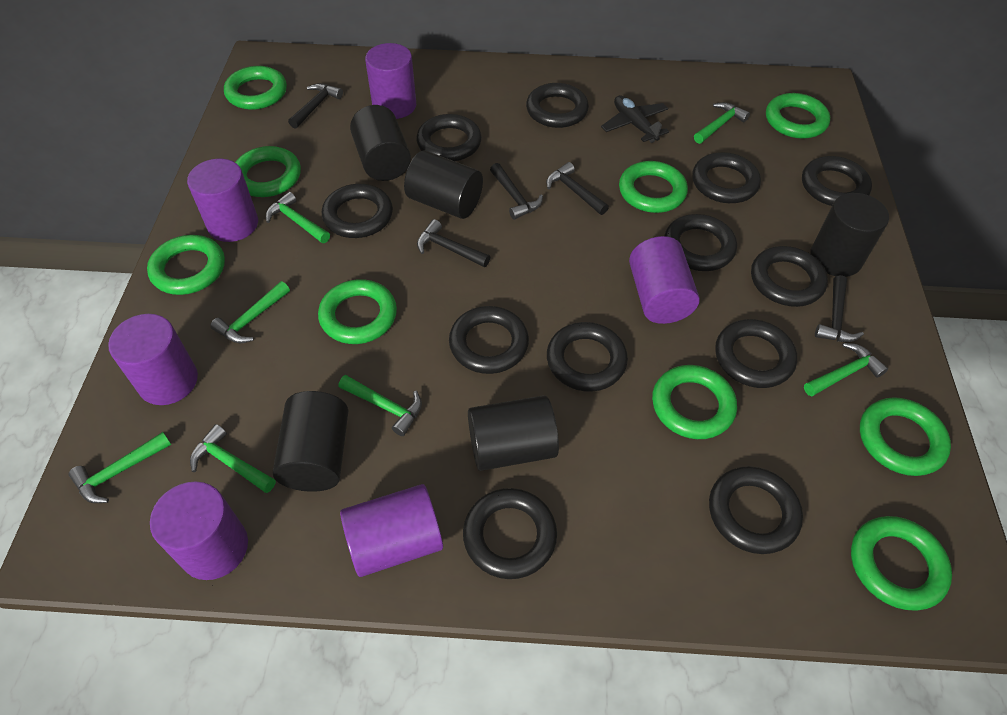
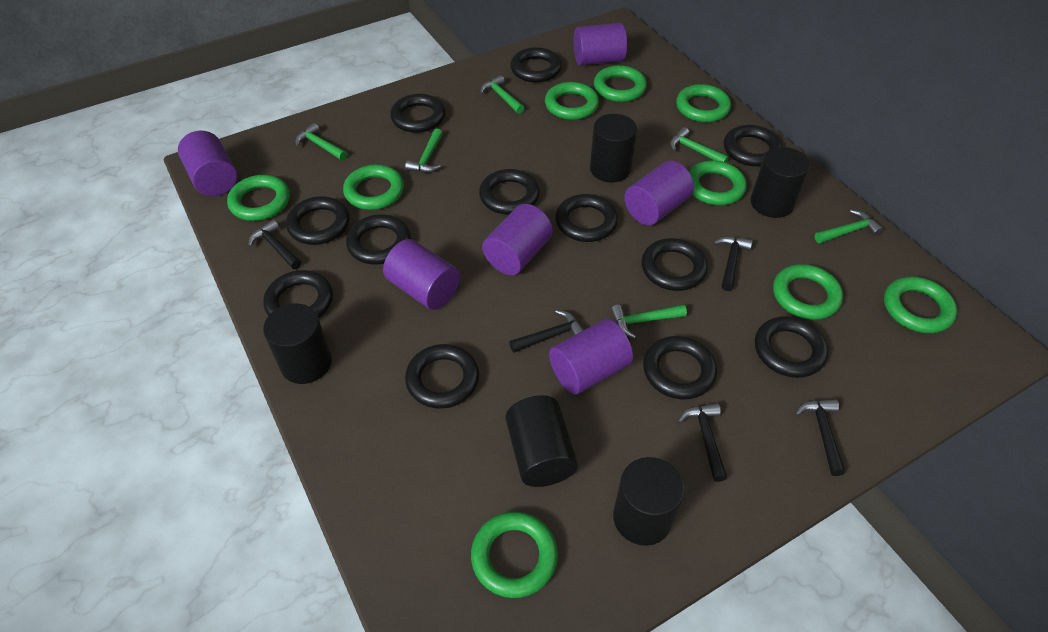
black plane: 1 -> 0
green hammer: 7 -> 6

